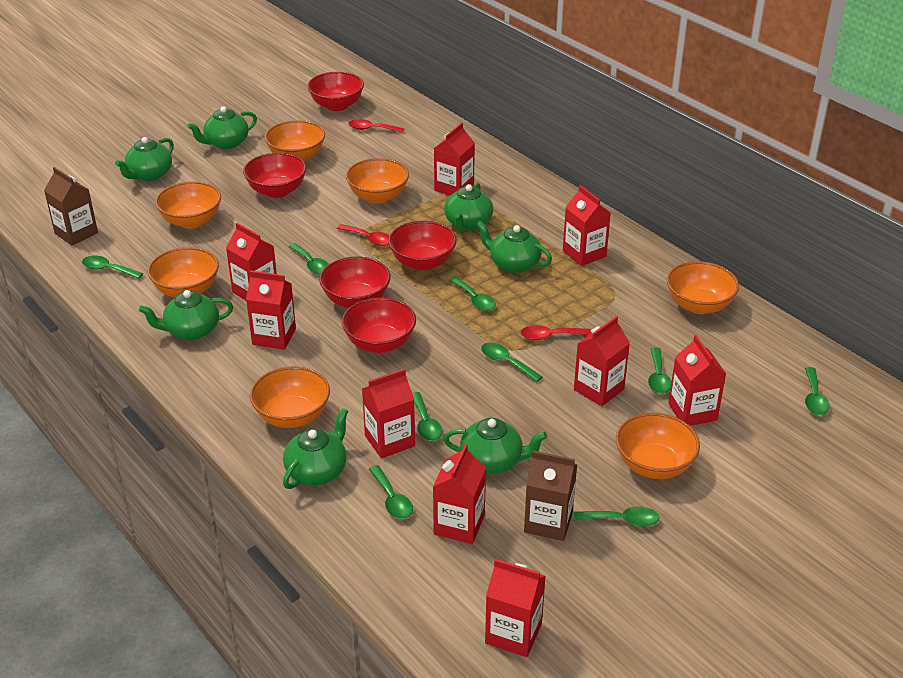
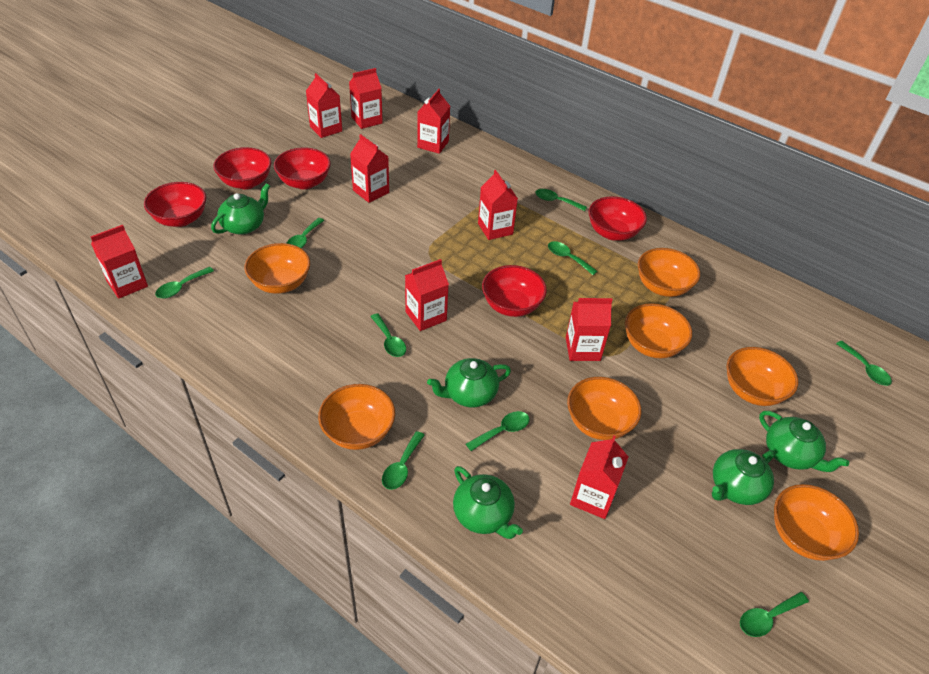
brown carton: 2 -> 0
green teapot: 7 -> 5
red spoon: 3 -> 0

